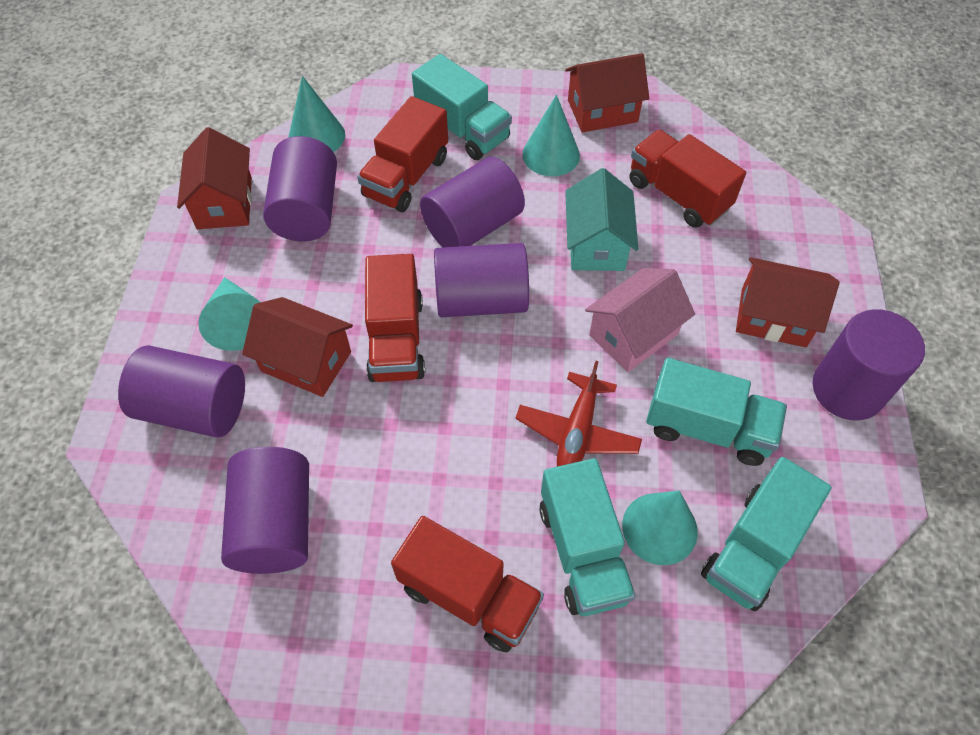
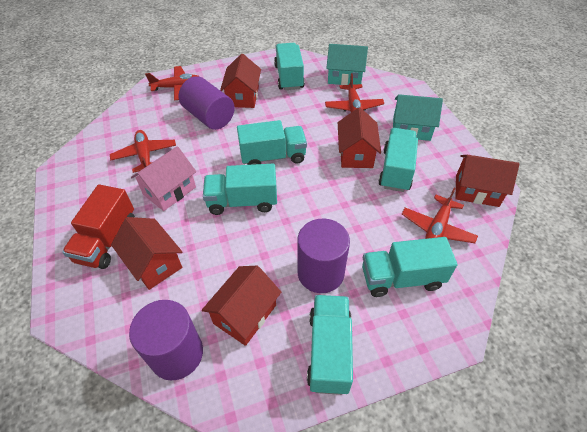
purple cylinder: 6 -> 3
red house: 4 -> 5
red plane: 1 -> 4
red truck: 4 -> 1
turquoise cone: 4 -> 0
turquoise house: 1 -> 2
turquoise truck: 4 -> 6

